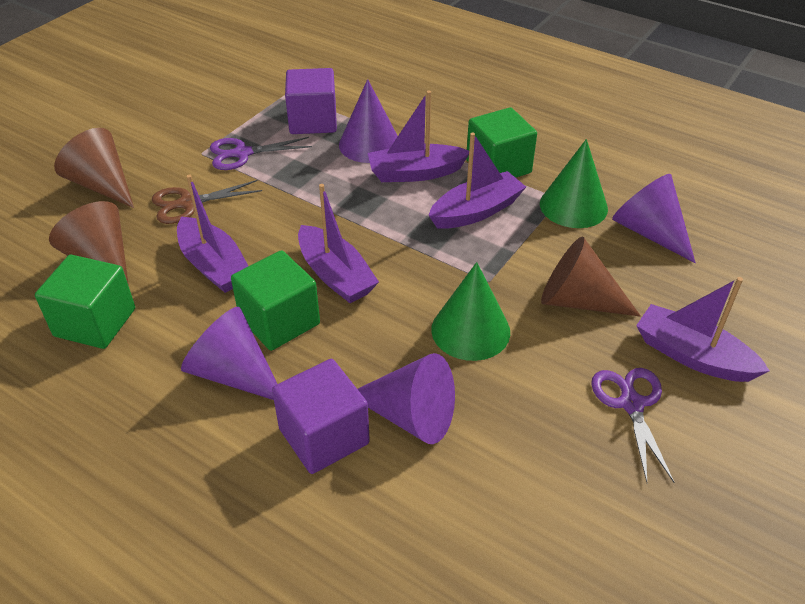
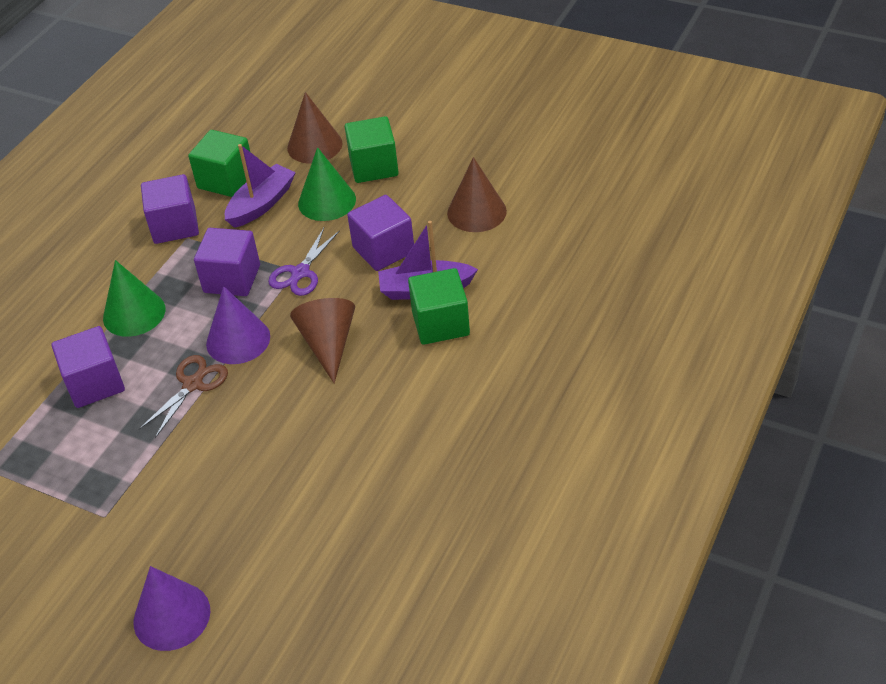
purple boat: 5 -> 2
purple cone: 4 -> 2
purple cube: 2 -> 4
purple scissors: 2 -> 1

